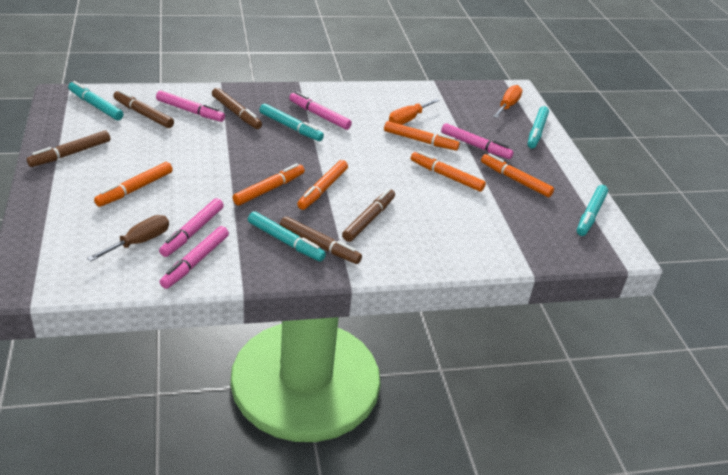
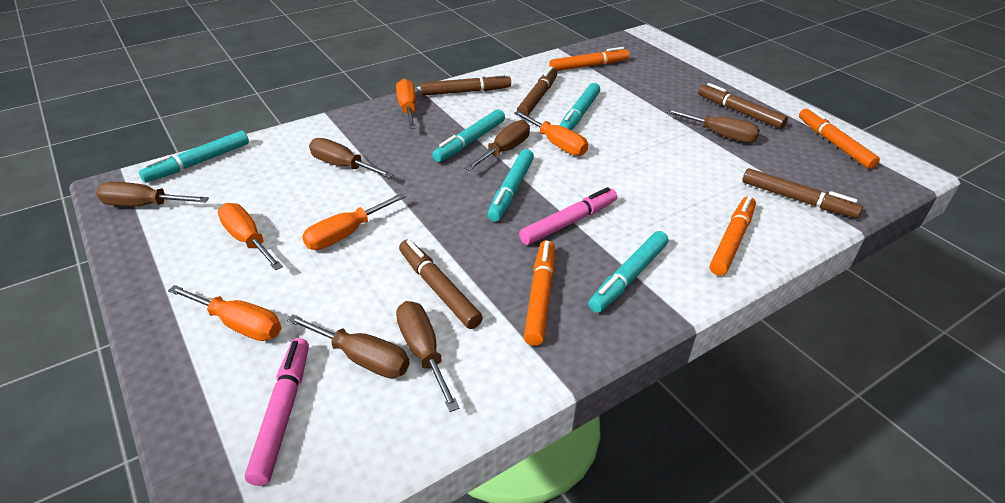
brown screwdriver: 1 -> 6
orange marker: 6 -> 4
orange screwdriver: 2 -> 5
pink marker: 5 -> 2

